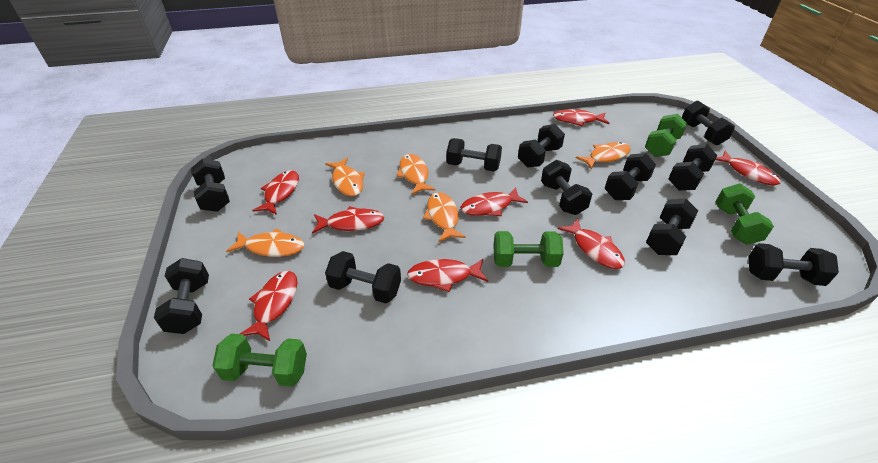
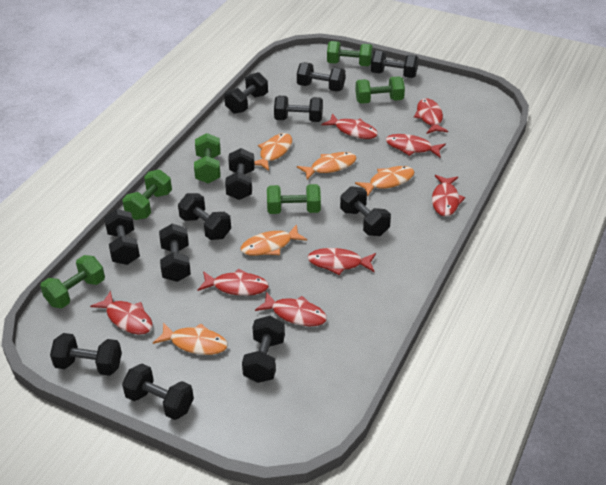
black dumbbell: 11 -> 12
green dumbbell: 4 -> 6

